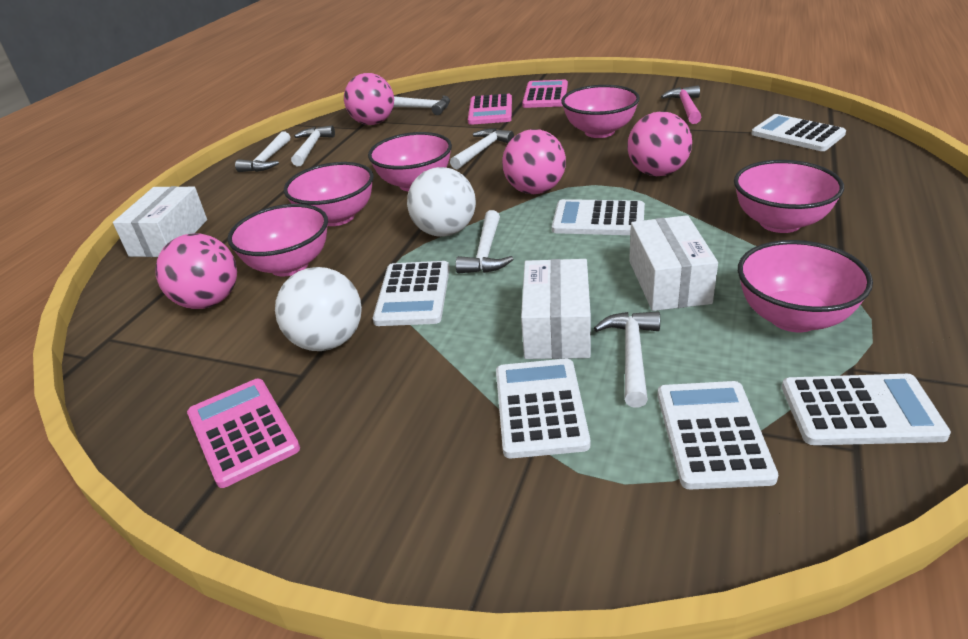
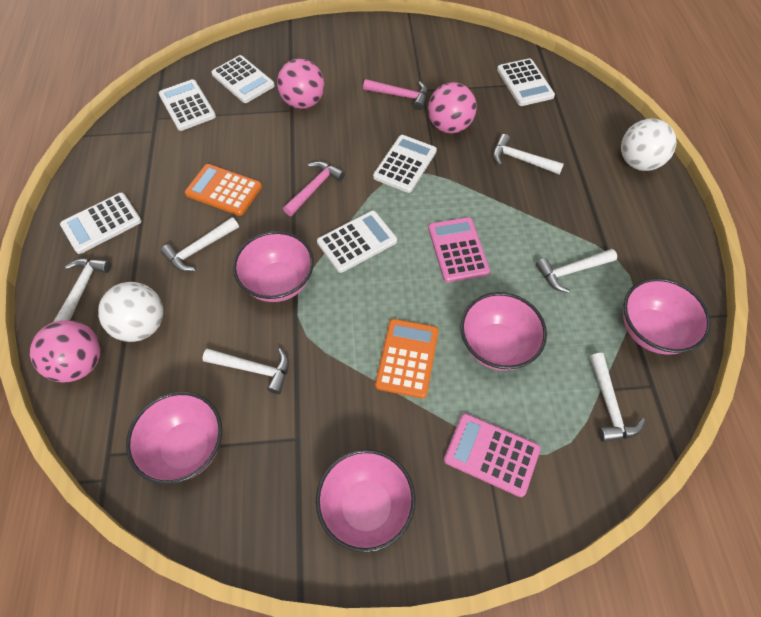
orange calculator: 0 -> 2
pink ball: 4 -> 3
pink bowl: 6 -> 5
pink calculator: 3 -> 2
pink hammer: 1 -> 2
white box: 3 -> 0

